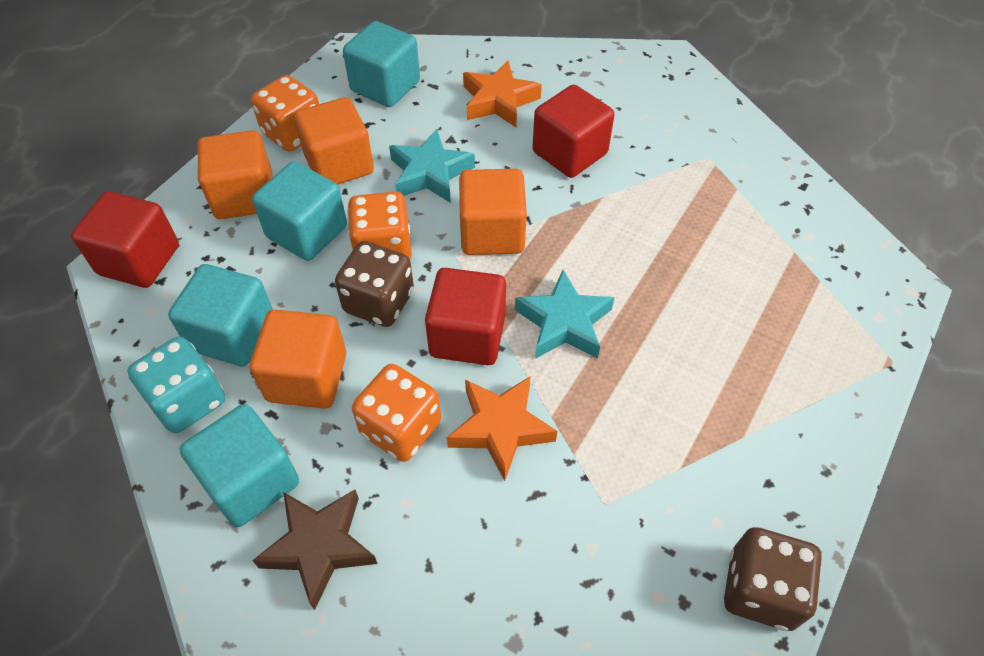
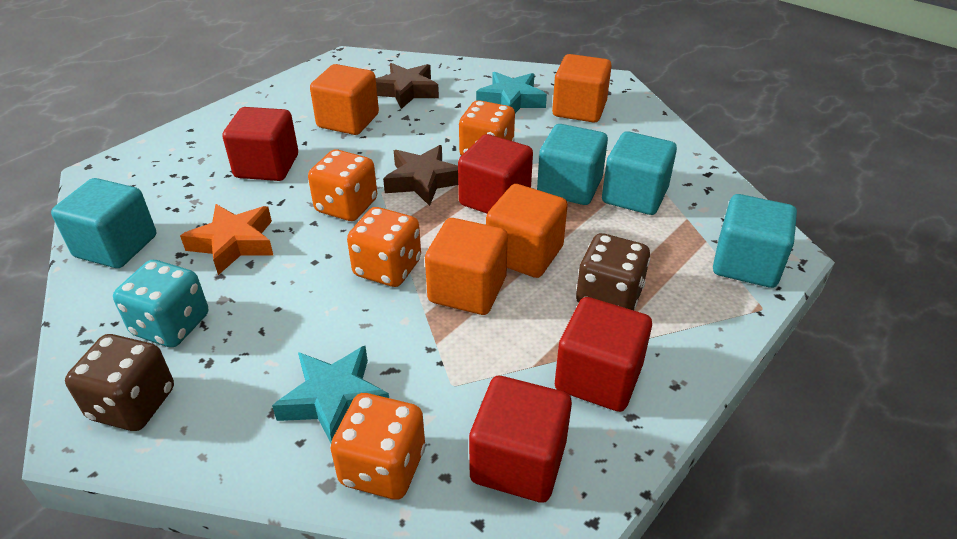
brown star: 1 -> 2
orange dice: 3 -> 4
orange star: 2 -> 1
red cube: 3 -> 4

